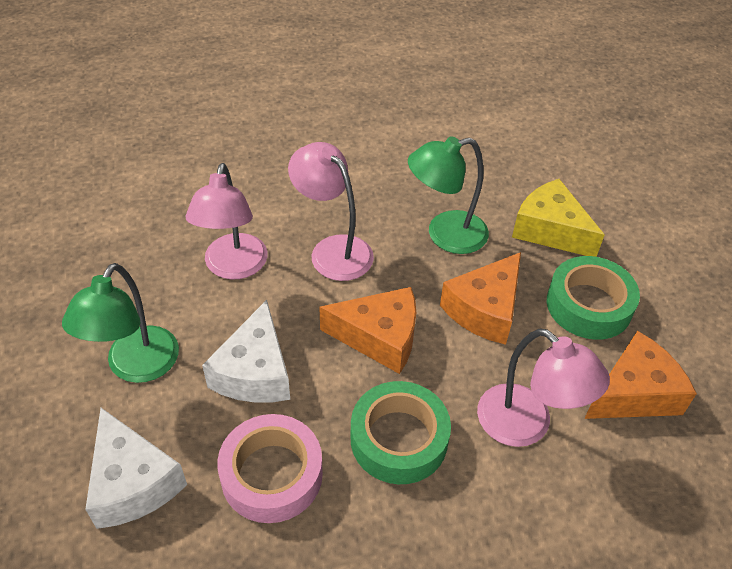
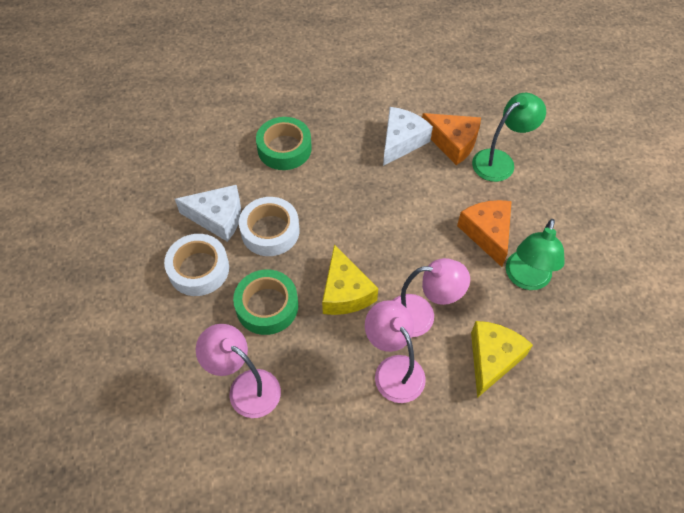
orange cheese: 3 -> 2
pink tape: 1 -> 0
white tape: 0 -> 2
yellow cheese: 1 -> 2

